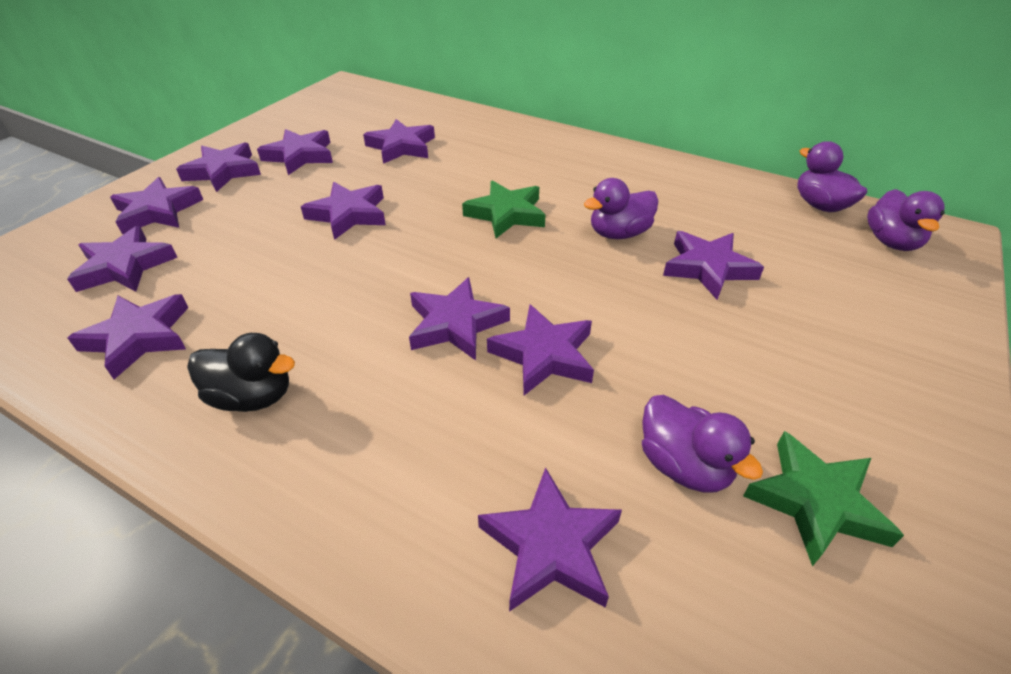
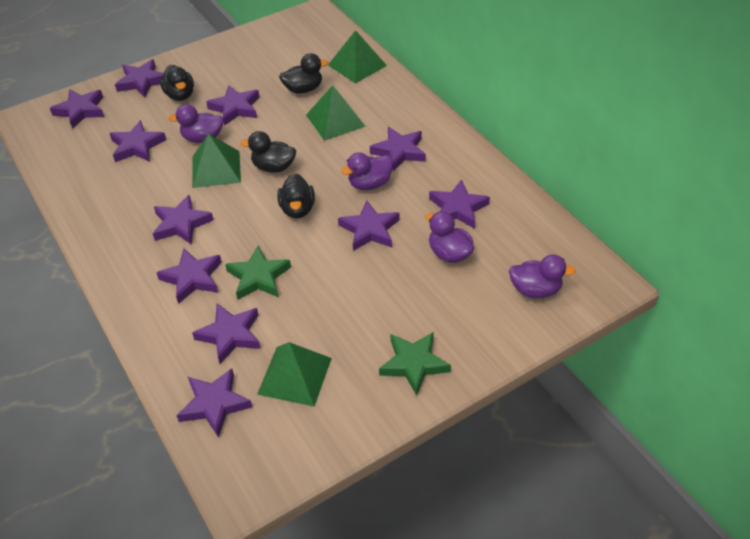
black duck: 1 -> 4
green pyramid: 0 -> 4

